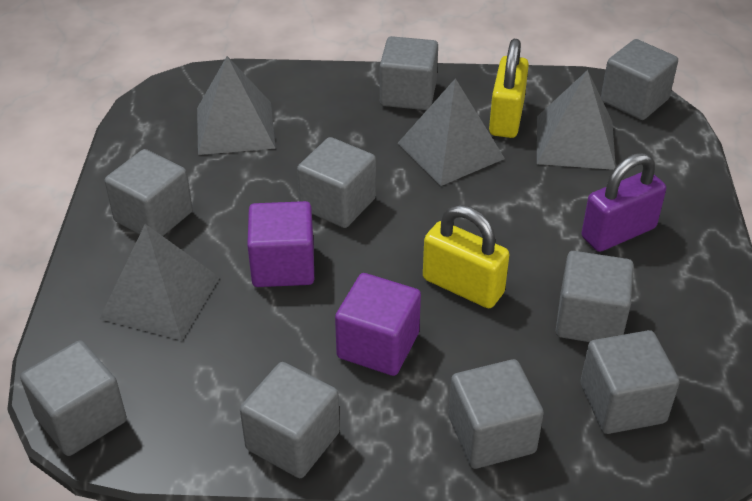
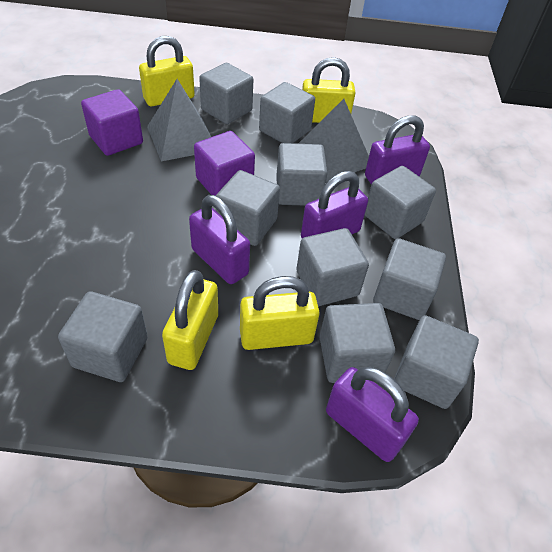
grey cube: 9 -> 10
grey pyramid: 4 -> 2
purple padlock: 1 -> 4
yellow padlock: 2 -> 4

